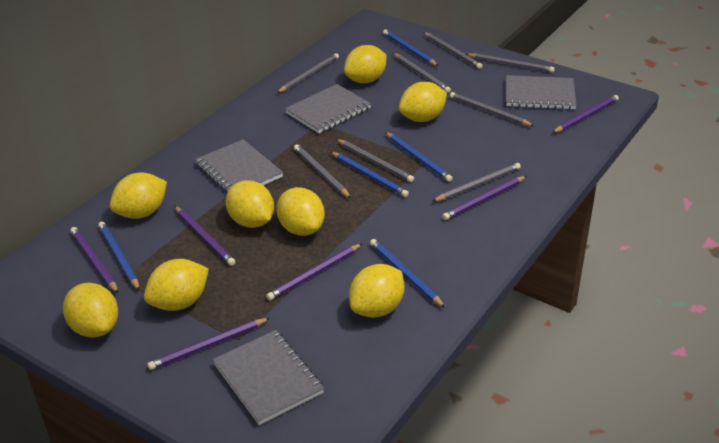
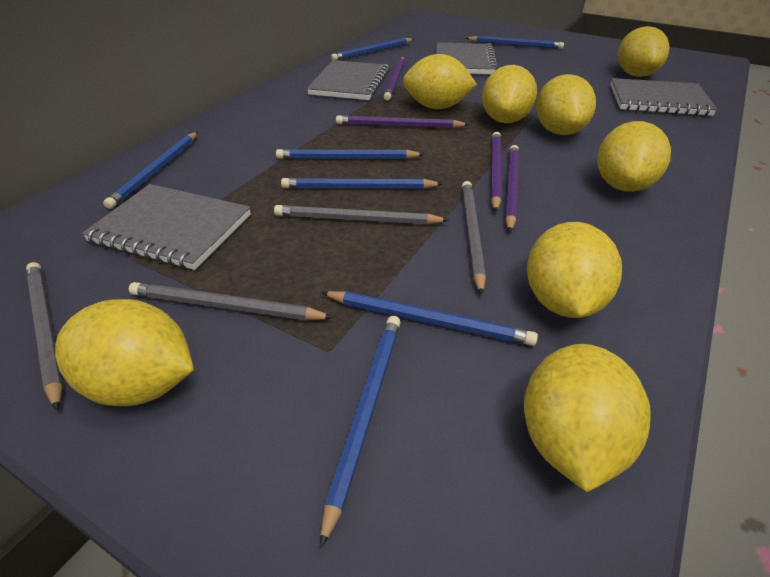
blue pencil: 5 -> 7
grey pencil: 8 -> 4
purple pencil: 6 -> 4

